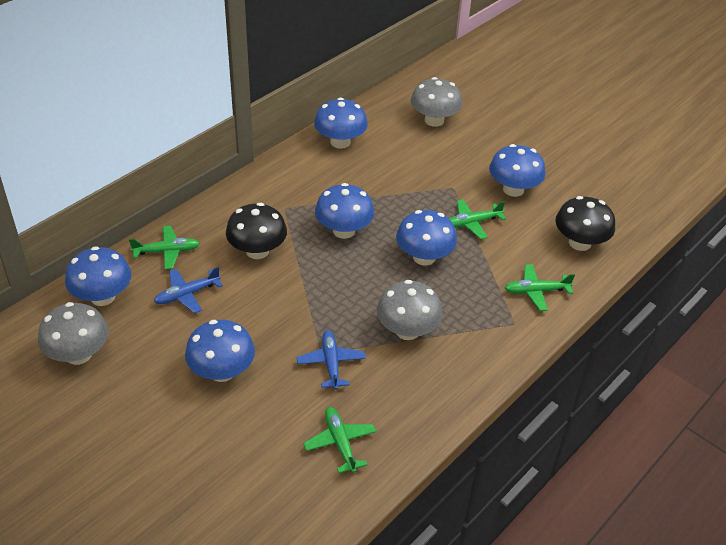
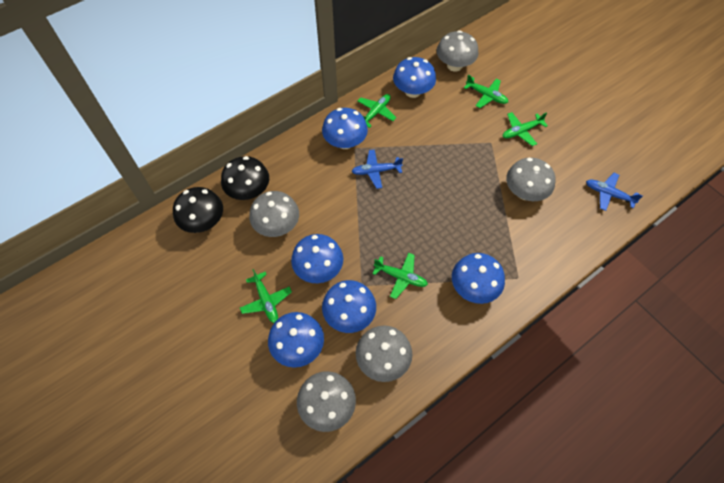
green plane: 4 -> 5
grey mushroom: 3 -> 5

